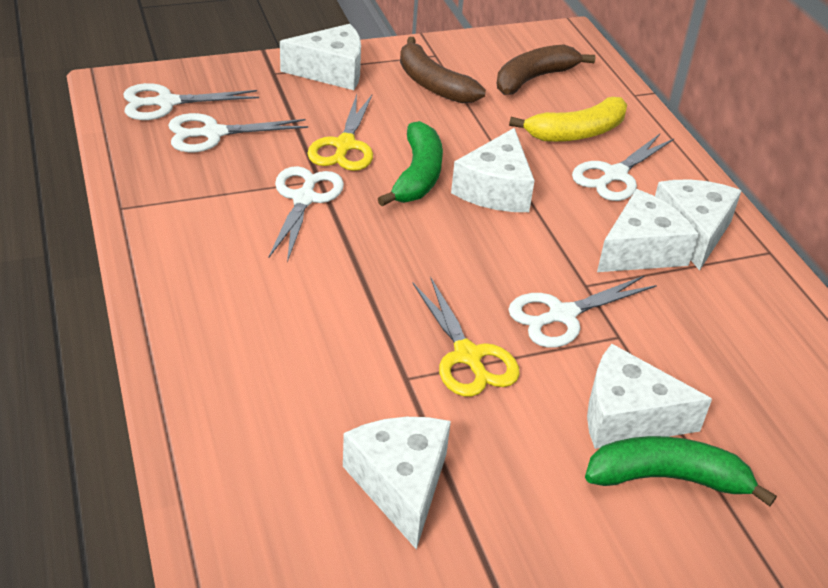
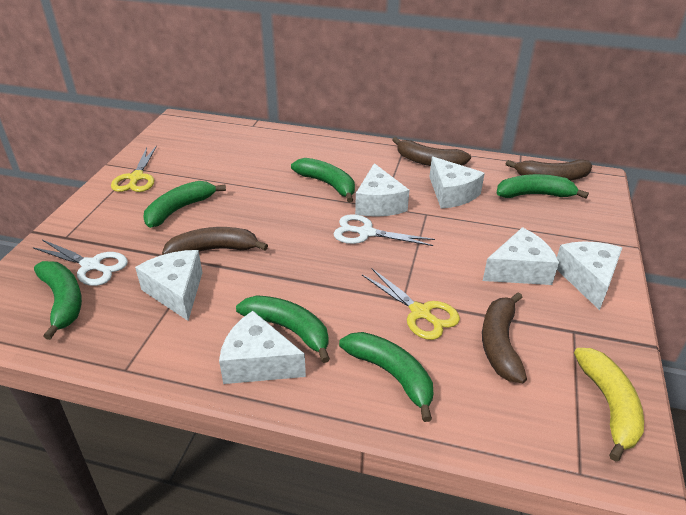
brown banana: 2 -> 4
green banana: 2 -> 6
white scissors: 5 -> 2

